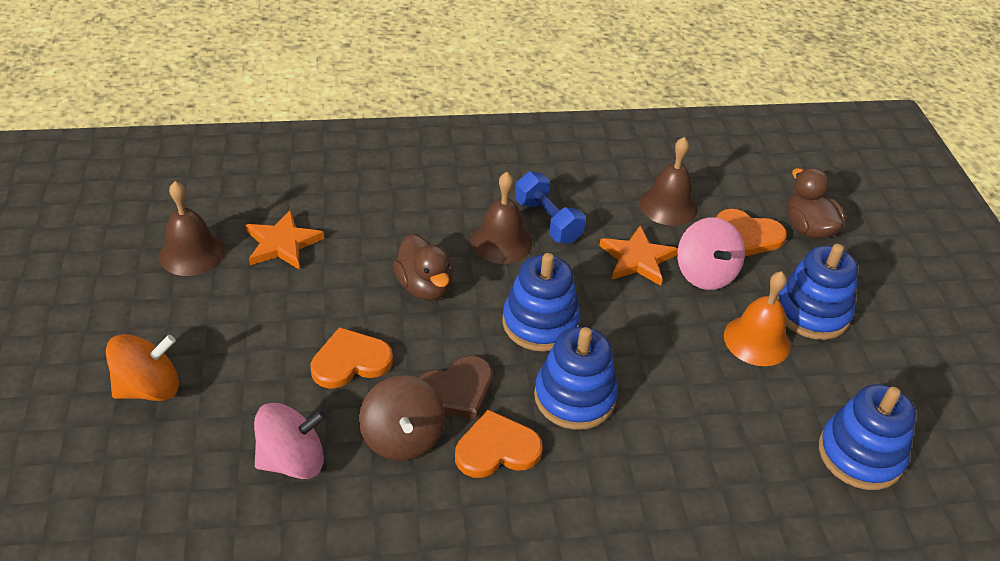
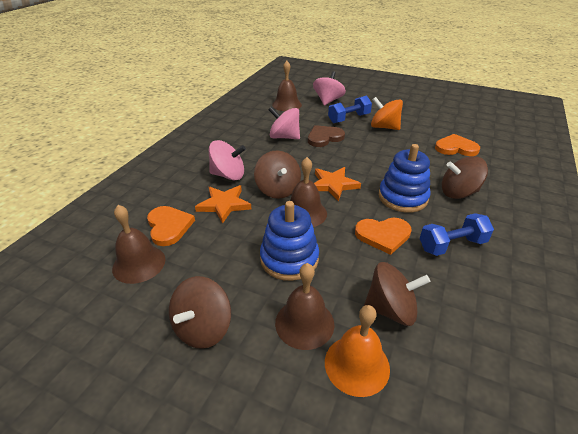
blue dumbbell: 1 -> 2
blue stacking toy: 4 -> 2
brown bell: 3 -> 4
brown duck: 2 -> 0
brown spinning top: 1 -> 4
pink spinning top: 2 -> 3

